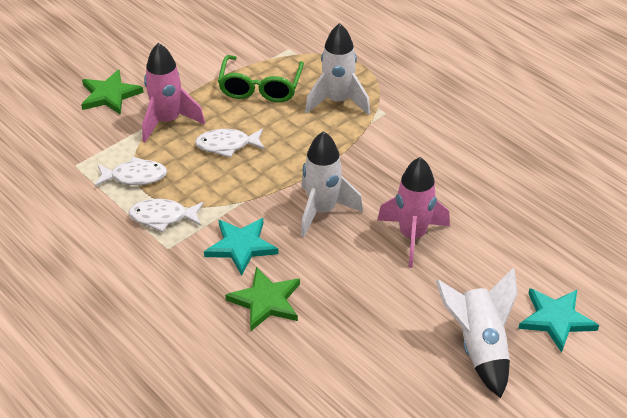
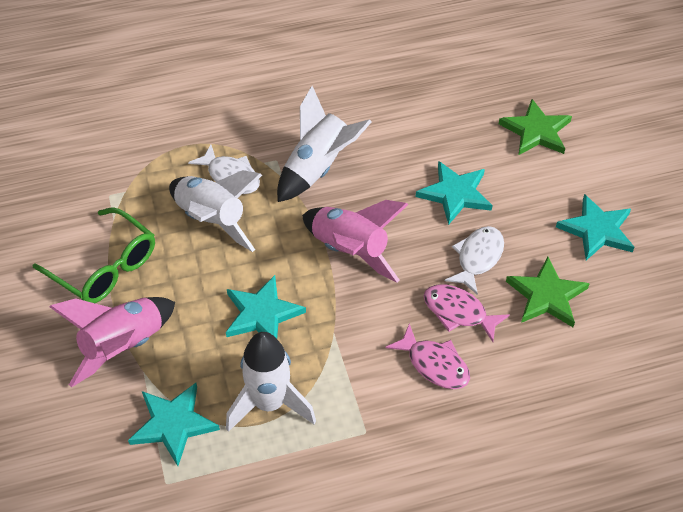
pink fish: 0 -> 2
turquoise star: 2 -> 4
white fish: 3 -> 2

